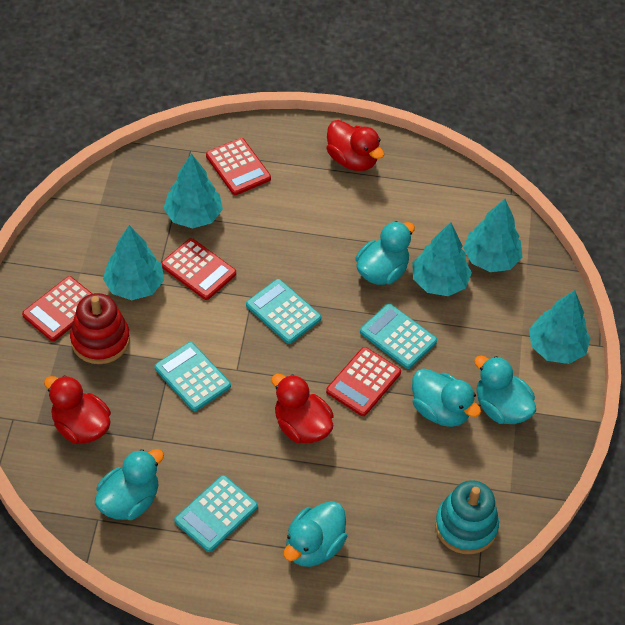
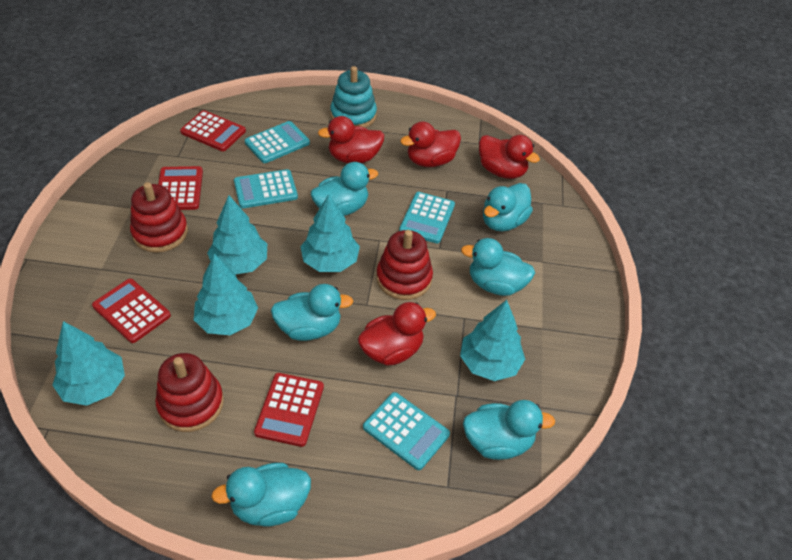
red duck: 3 -> 4
red stacking toy: 1 -> 3
turquoise duck: 5 -> 6

